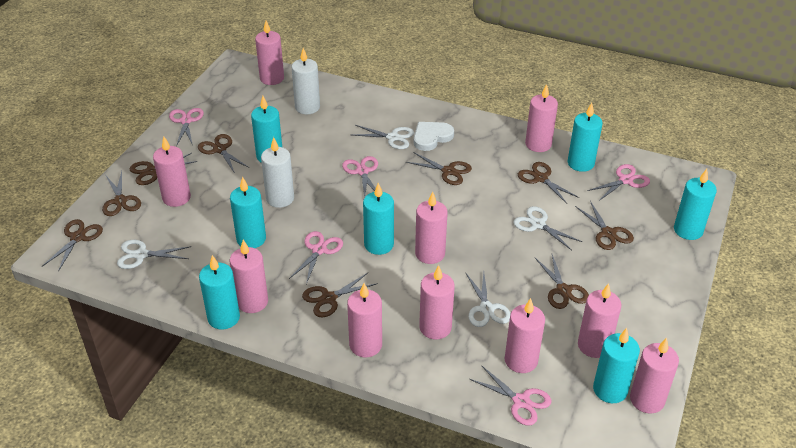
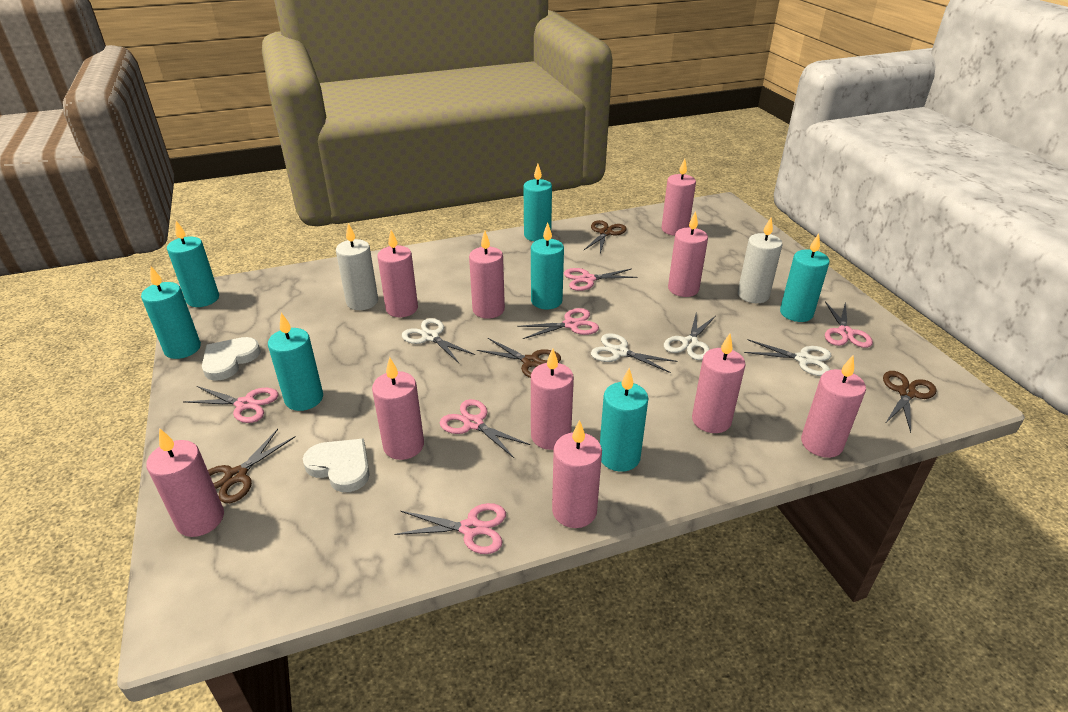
brown scissors: 9 -> 4
pink scissors: 5 -> 6
white heart: 1 -> 2

